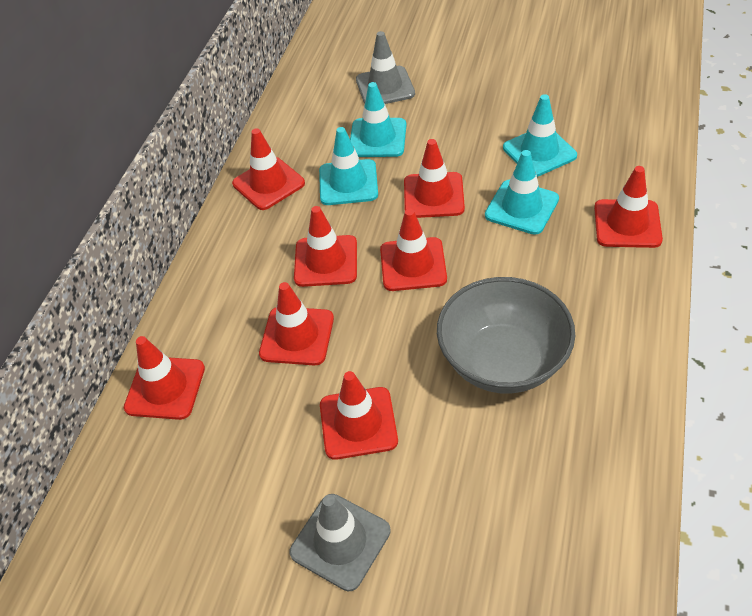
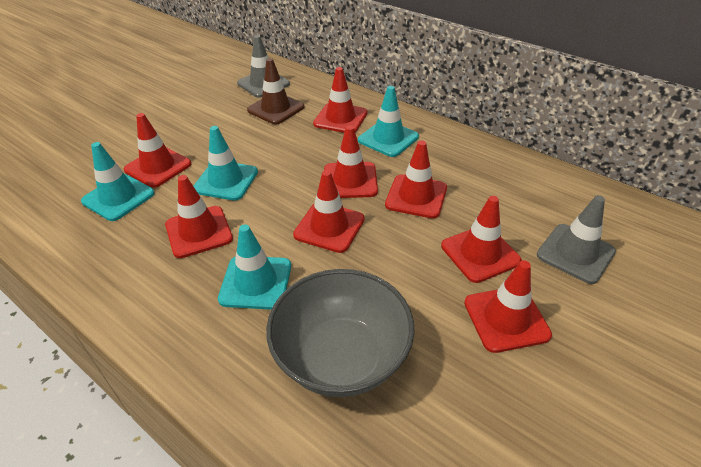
brown traffic cone: 0 -> 1

